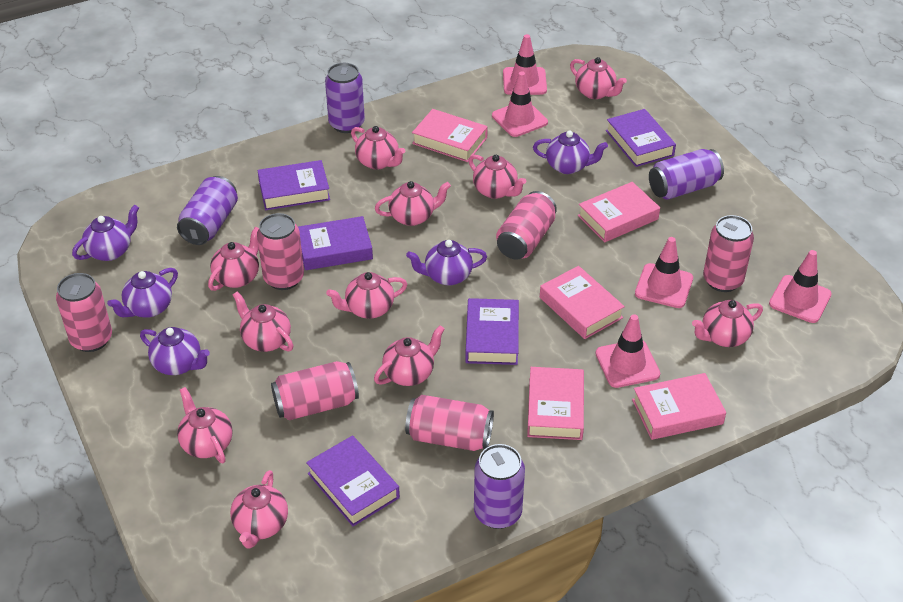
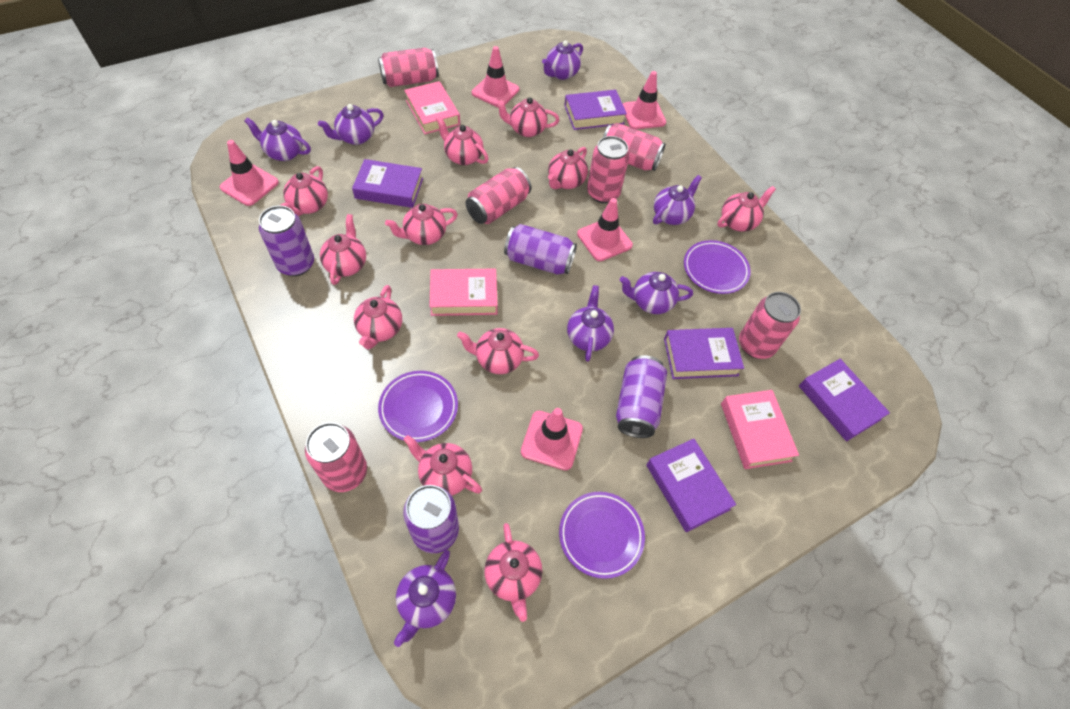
pink book: 5 -> 3
purple plate: 0 -> 3
purple teapot: 5 -> 7

